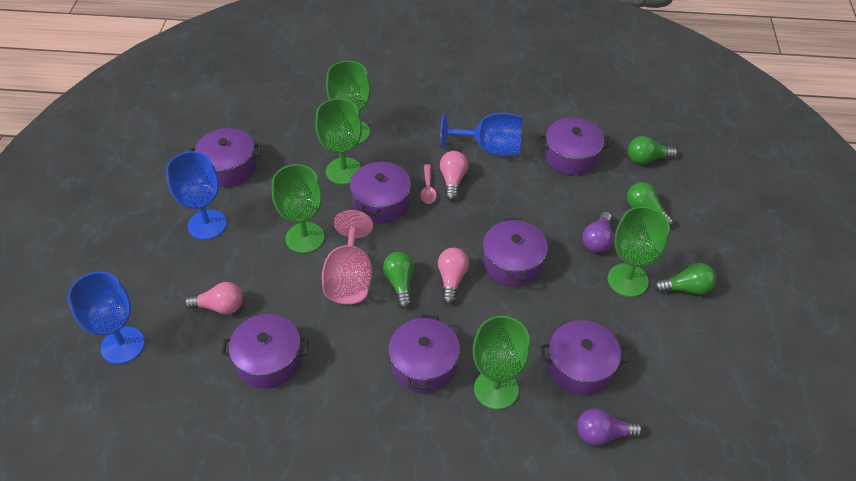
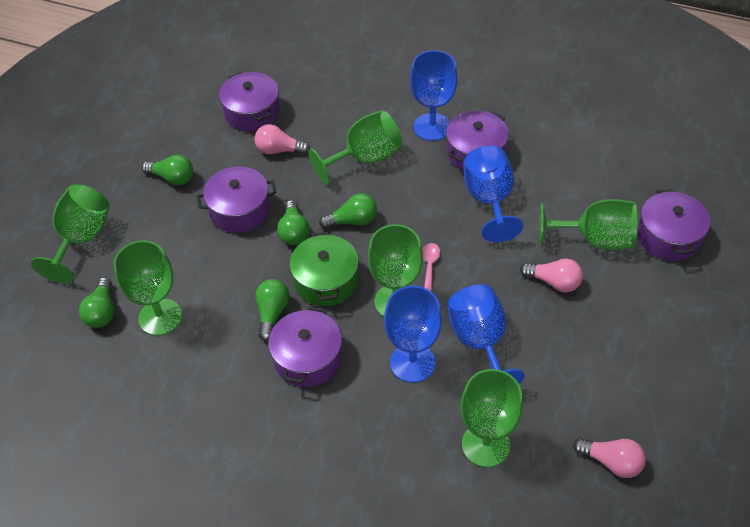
blue goblet: 3 -> 4
green goblet: 5 -> 6
green light bulb: 4 -> 5
green pot: 0 -> 1
pink goblet: 1 -> 0
purple light bulb: 2 -> 0
purple pot: 7 -> 5

